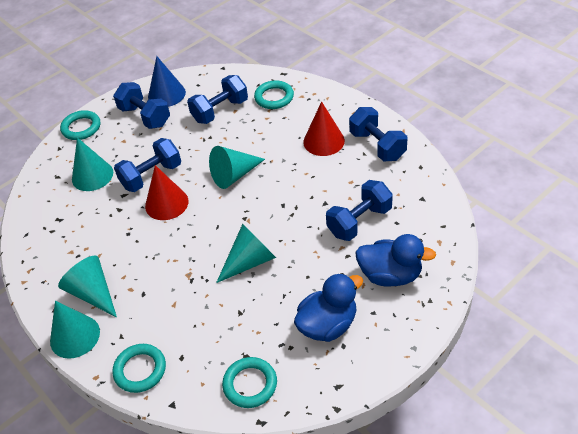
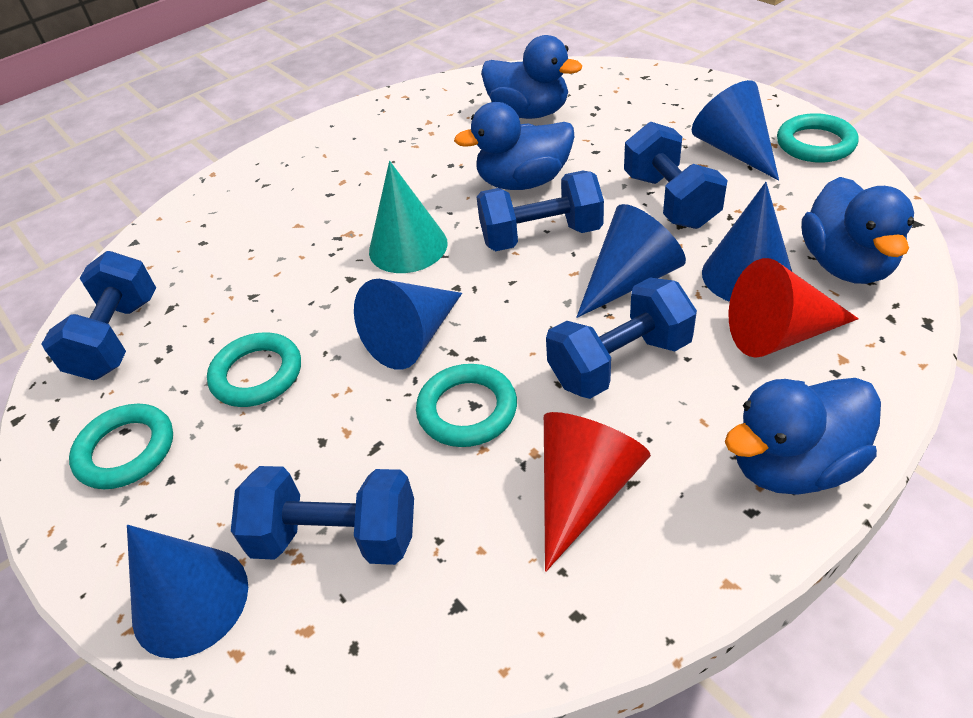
blue cone: 1 -> 5
blue duck: 2 -> 4
turquoise cone: 5 -> 1

